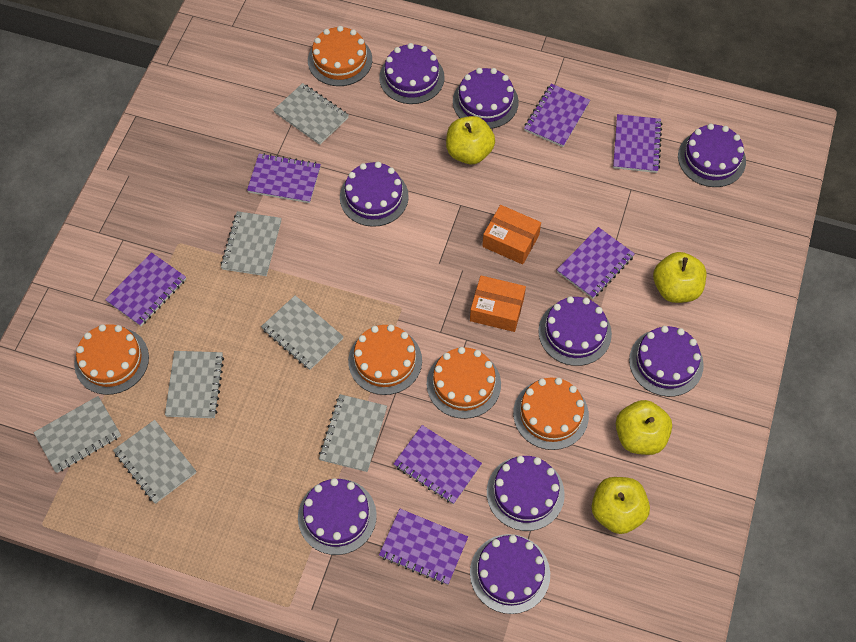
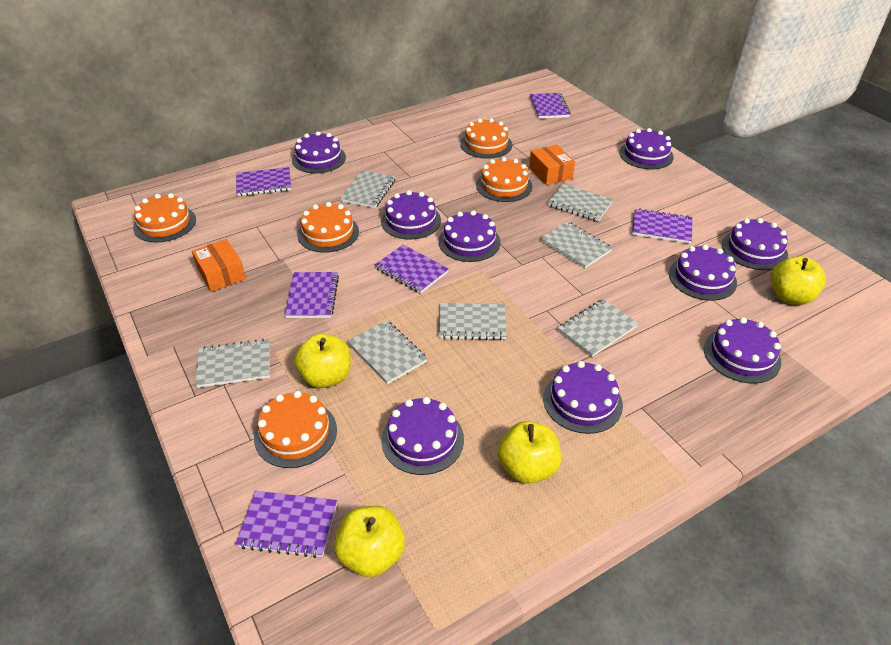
purple notebook: 7 -> 6

